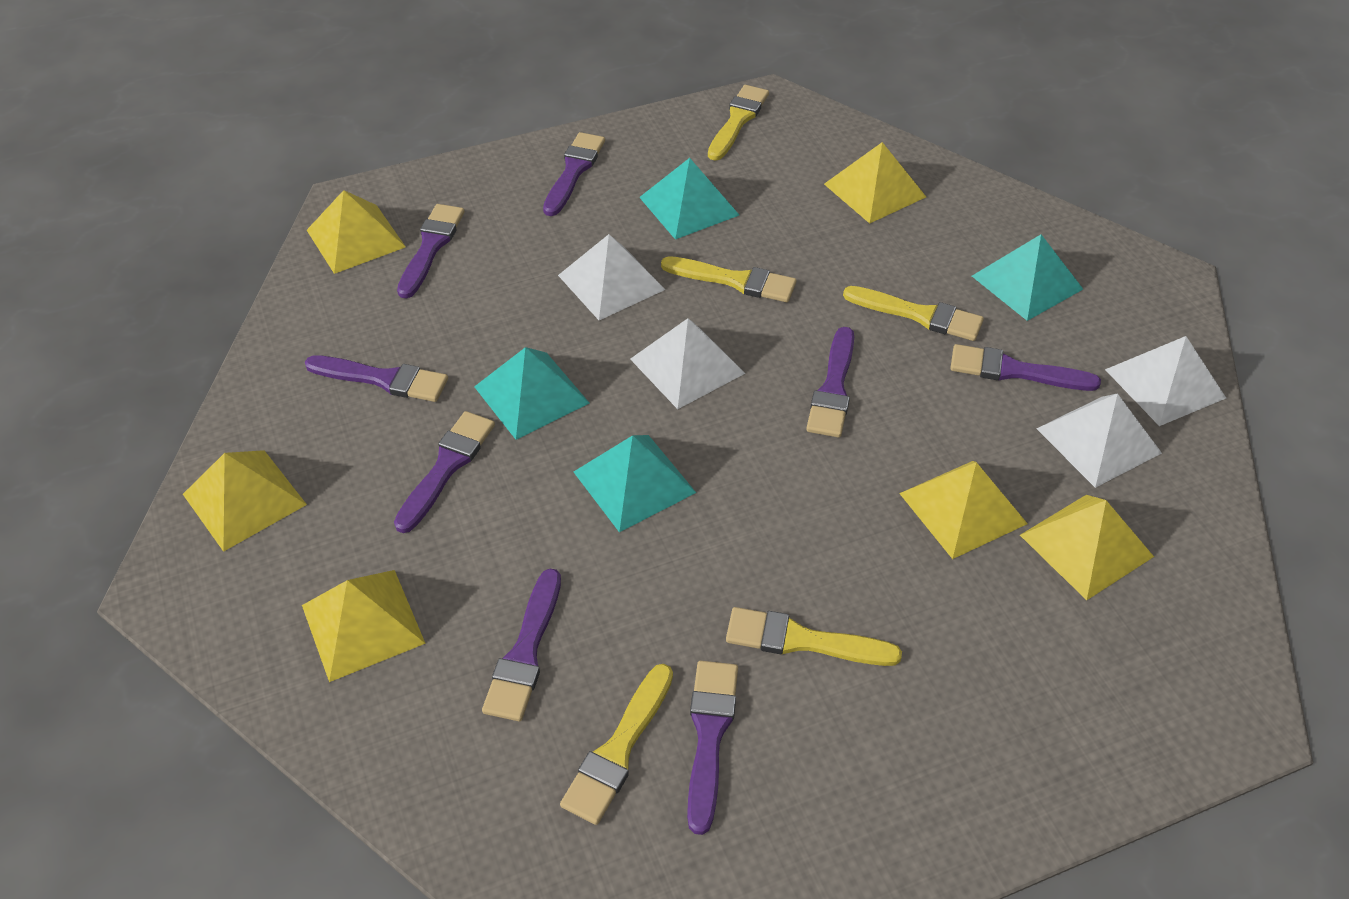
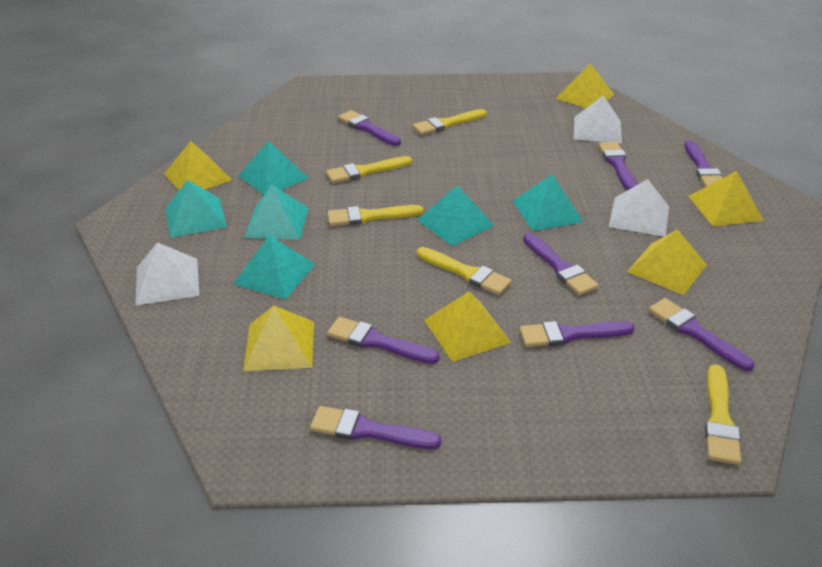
turquoise pyramid: 4 -> 6
white pyramid: 4 -> 3

